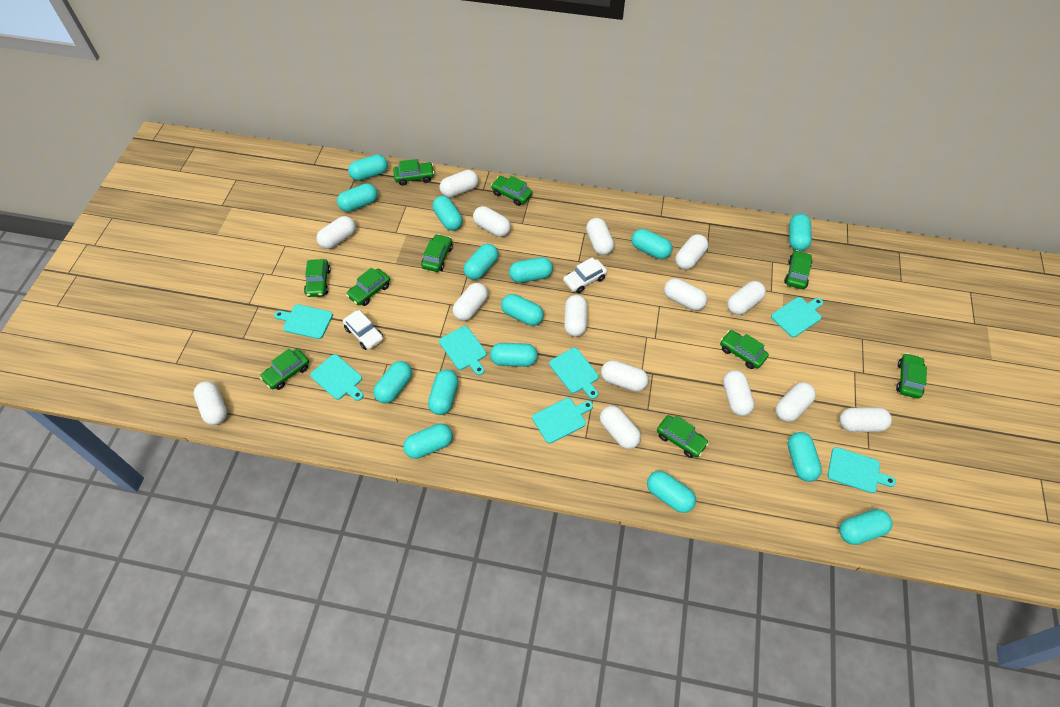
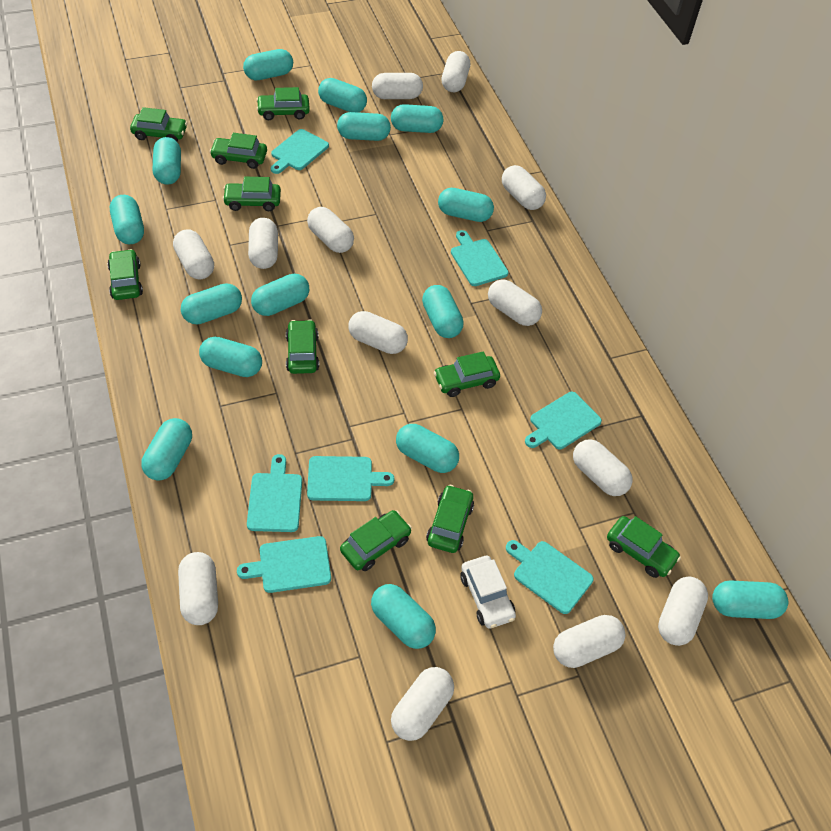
white capsule: 15 -> 13
white car: 2 -> 1

